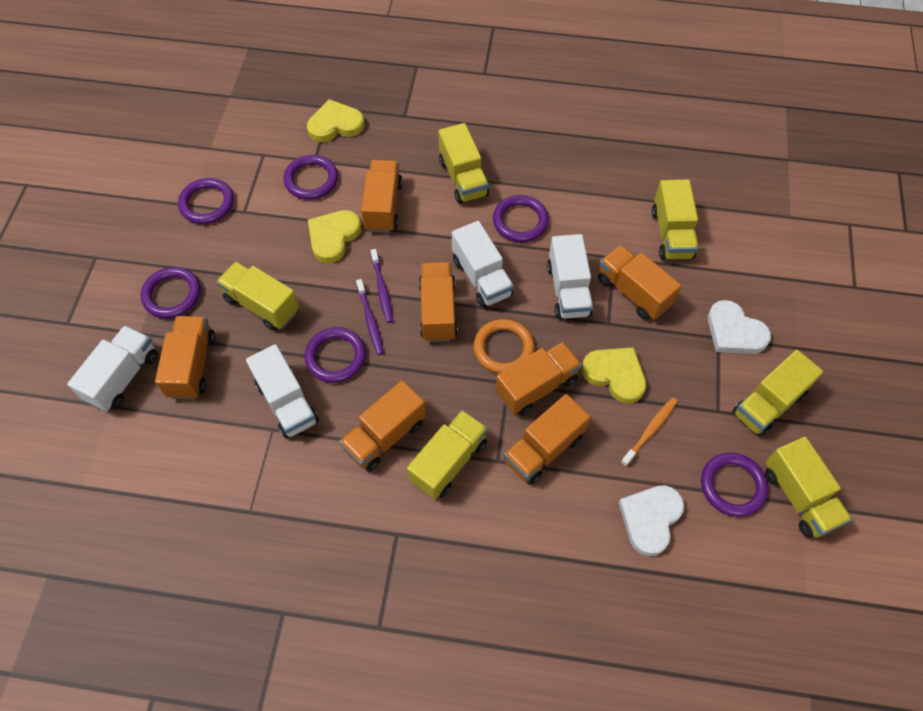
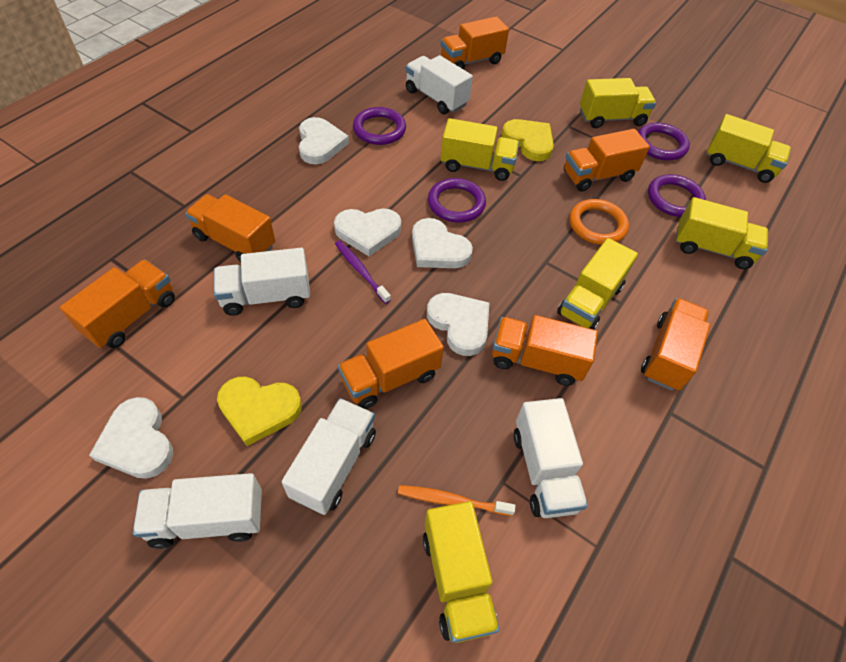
purple ring: 6 -> 4
purple toothbrush: 2 -> 1
white heart: 2 -> 5
white truck: 4 -> 5
yellow heart: 3 -> 2

